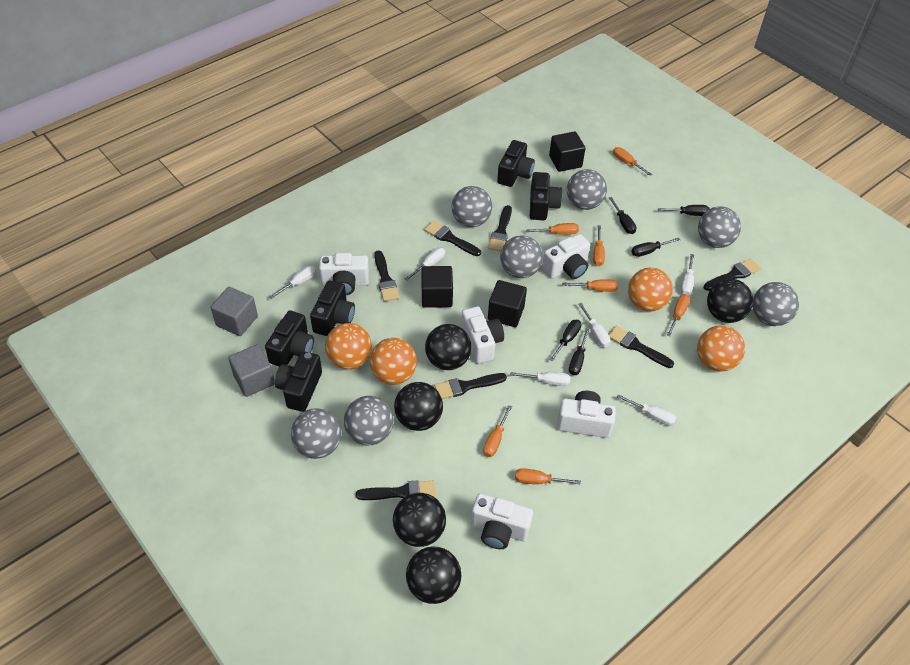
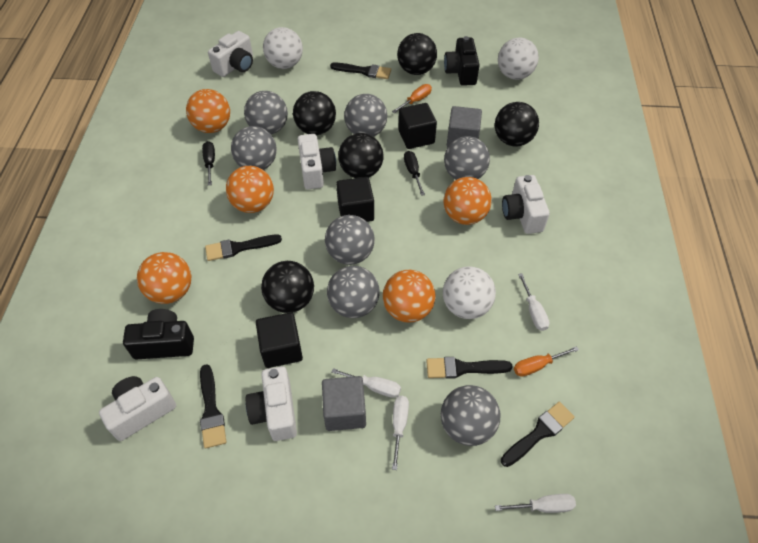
black brush: 7 -> 5
black camera: 5 -> 2
black screwdriver: 5 -> 2
orange ball: 4 -> 5
orange screwdriver: 7 -> 2
white ball: 0 -> 3
white screwdriver: 6 -> 4

